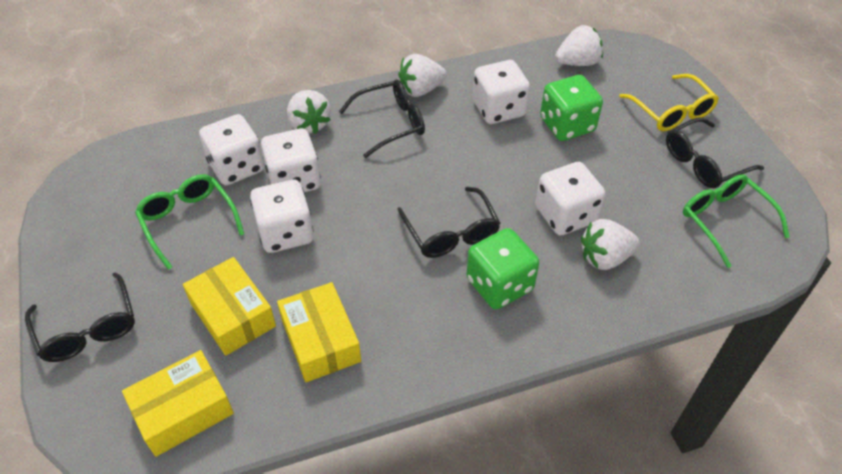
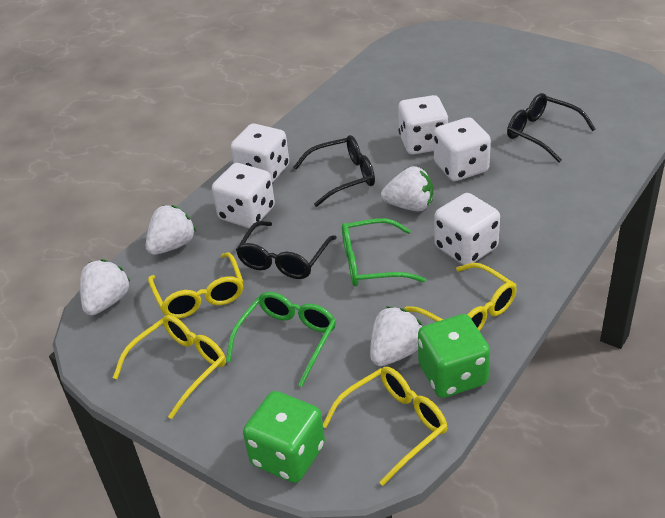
black glasses: 4 -> 3
yellow box: 3 -> 0
yellow glasses: 1 -> 4

